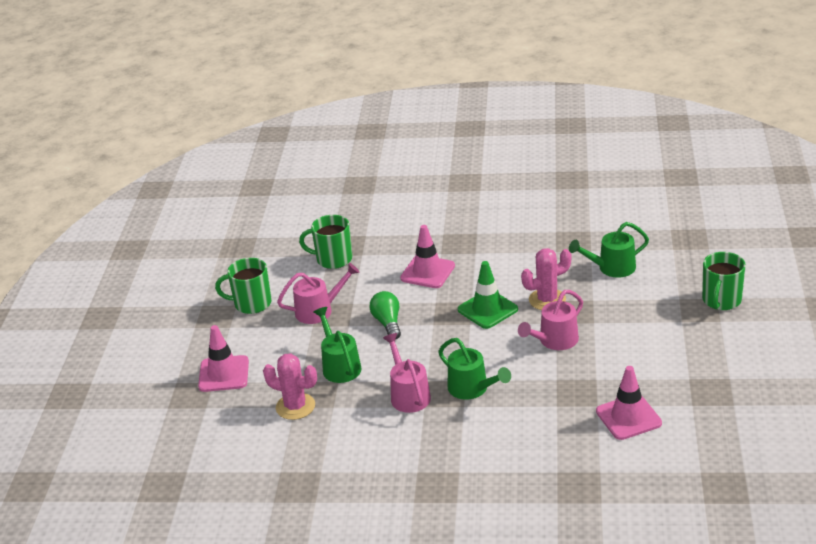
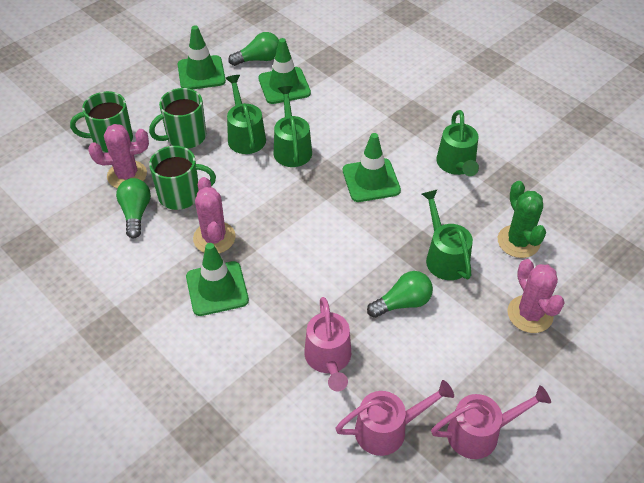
green cactus: 0 -> 1
green light bulb: 1 -> 3
green traffic cone: 1 -> 4
green watering can: 3 -> 4
pink cactus: 2 -> 3
pink traffic cone: 3 -> 0

